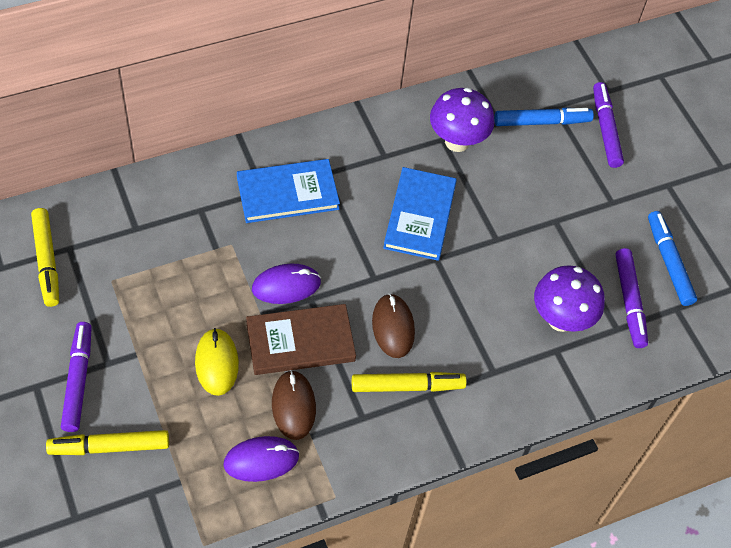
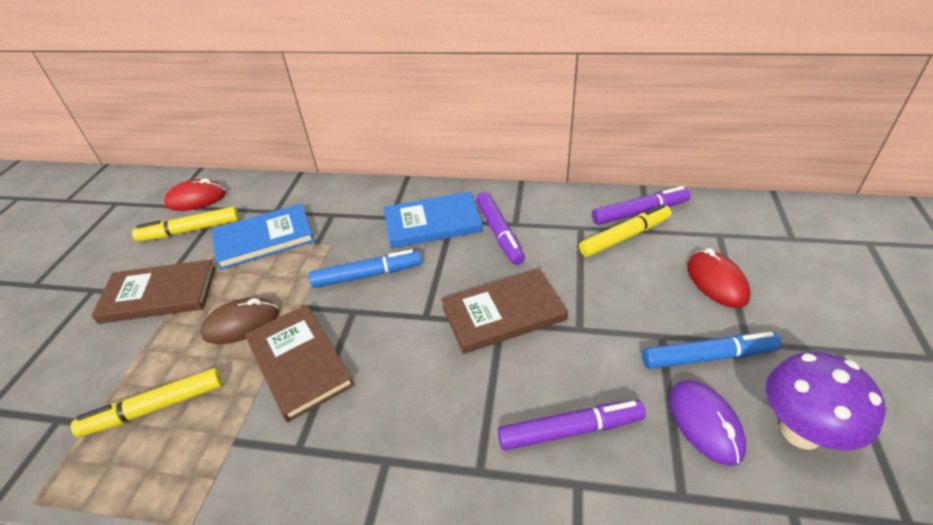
brown book: 1 -> 3
brown mouse: 2 -> 1
purple mouse: 2 -> 1
purple mushroom: 2 -> 1
red mouse: 0 -> 2
yellow mouse: 1 -> 0

